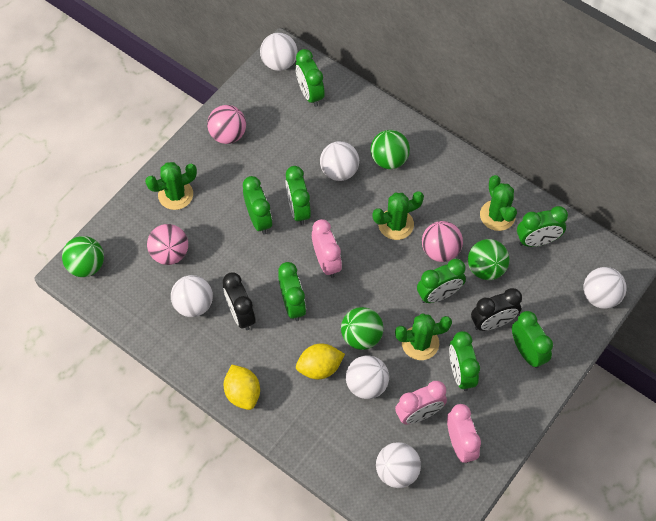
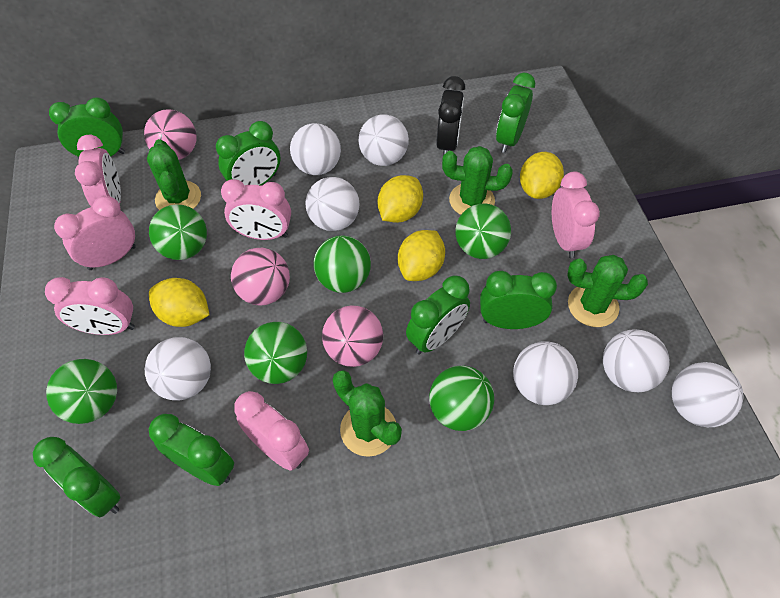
black clock: 2 -> 1
green ball: 4 -> 6
green clock: 8 -> 7
pink clock: 3 -> 6
white ball: 6 -> 7
yellow lemon: 2 -> 4

